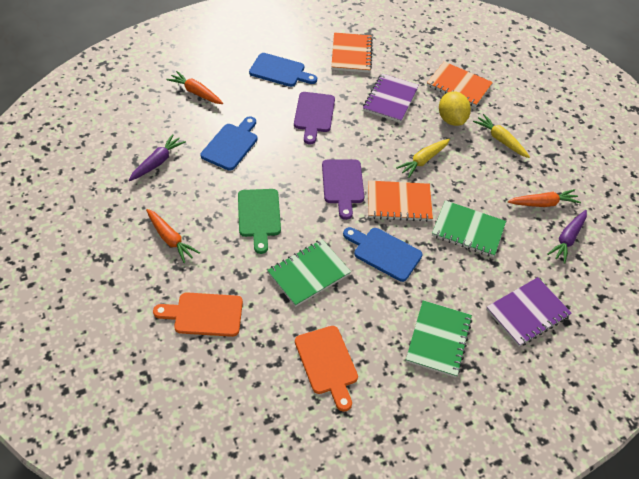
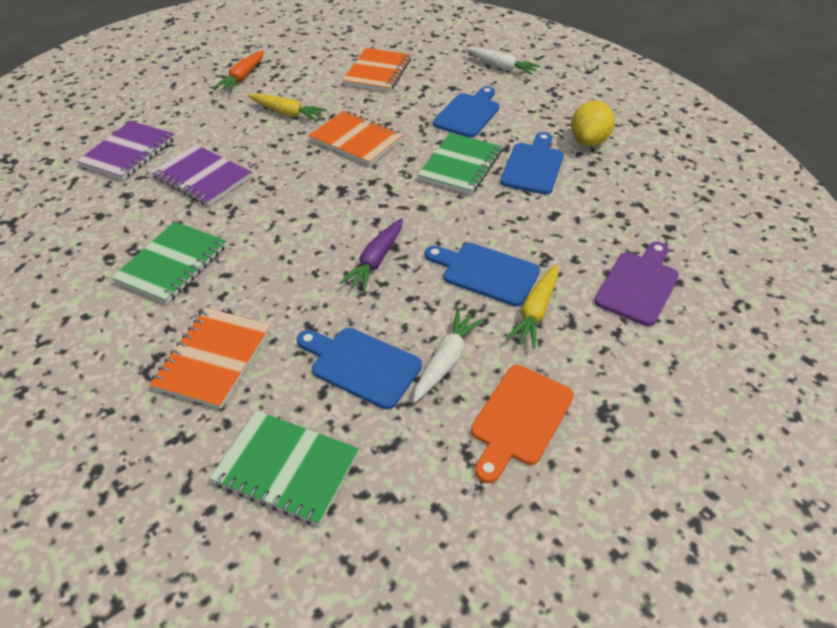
blue cutting board: 3 -> 4
green cutting board: 1 -> 0
orange carrot: 3 -> 1
orange cutting board: 2 -> 1
purple carrot: 2 -> 1
purple cutting board: 2 -> 1
white carrot: 0 -> 2

